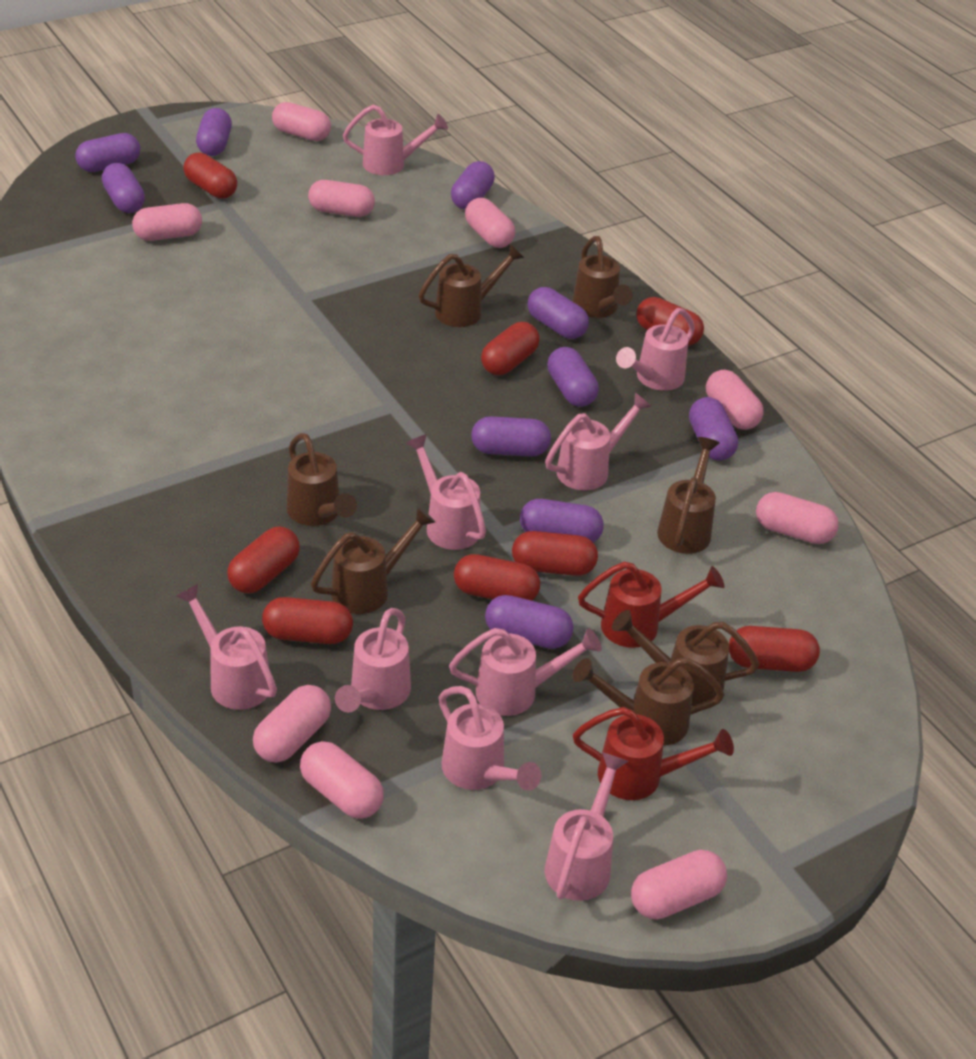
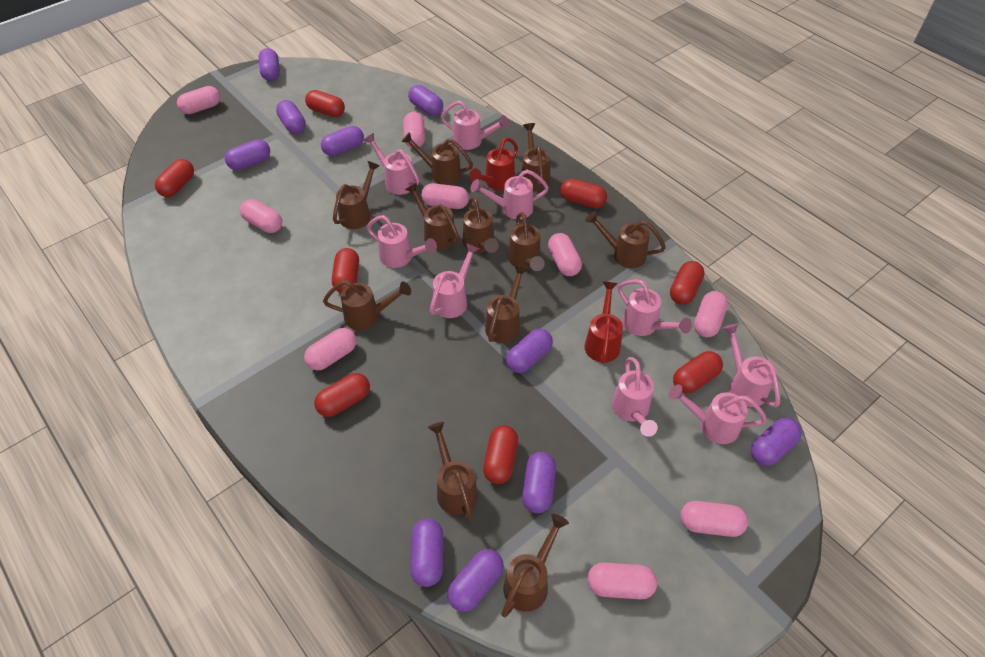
brown watering can: 7 -> 11

